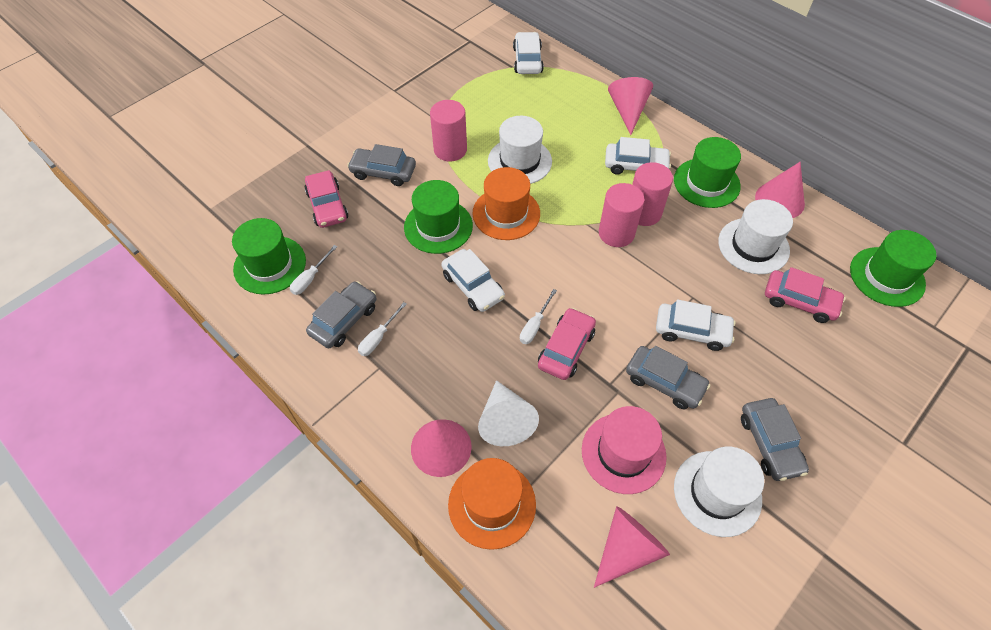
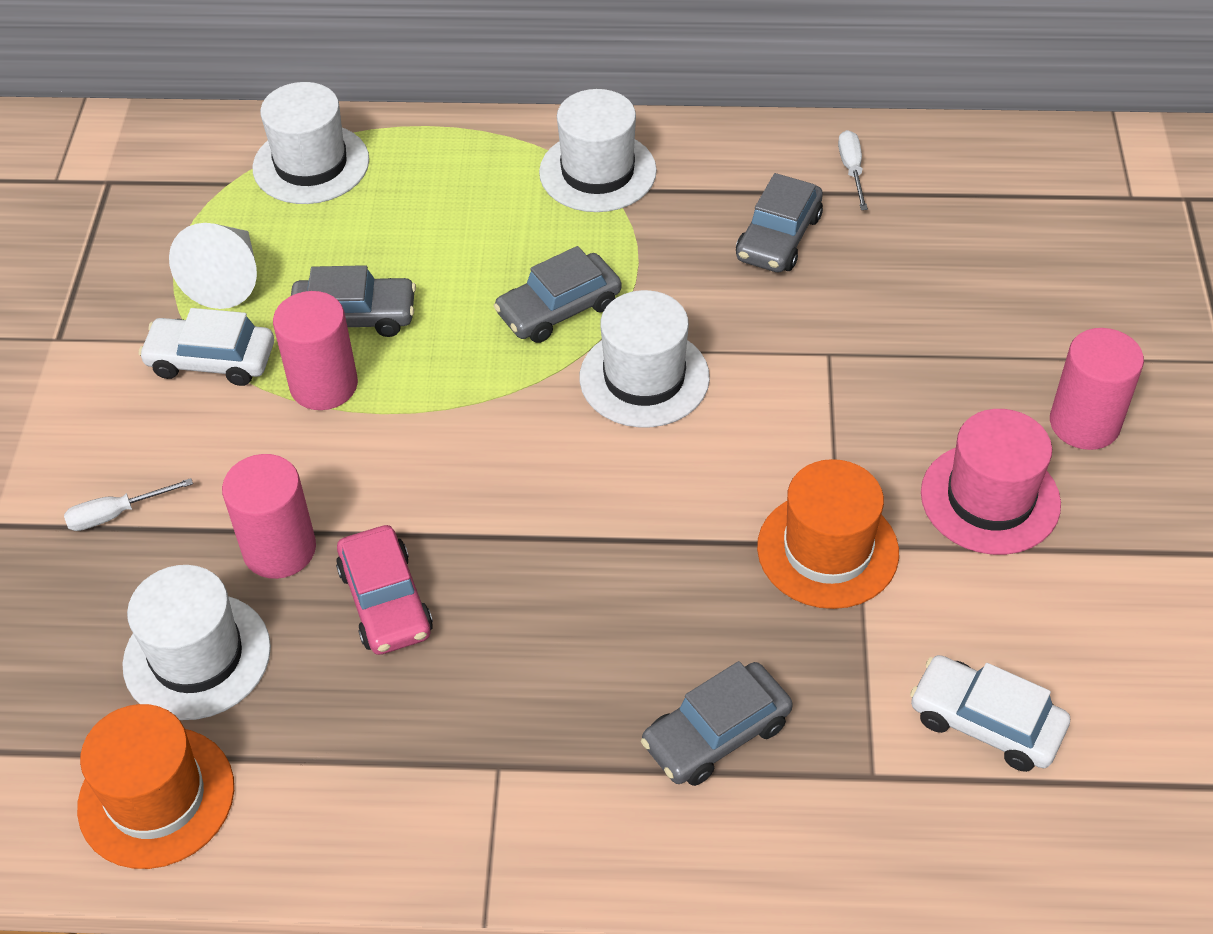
green hat: 4 -> 0
pink car: 3 -> 1
pink cone: 4 -> 0
white car: 4 -> 2
white hat: 3 -> 4
white screwdriver: 3 -> 2

